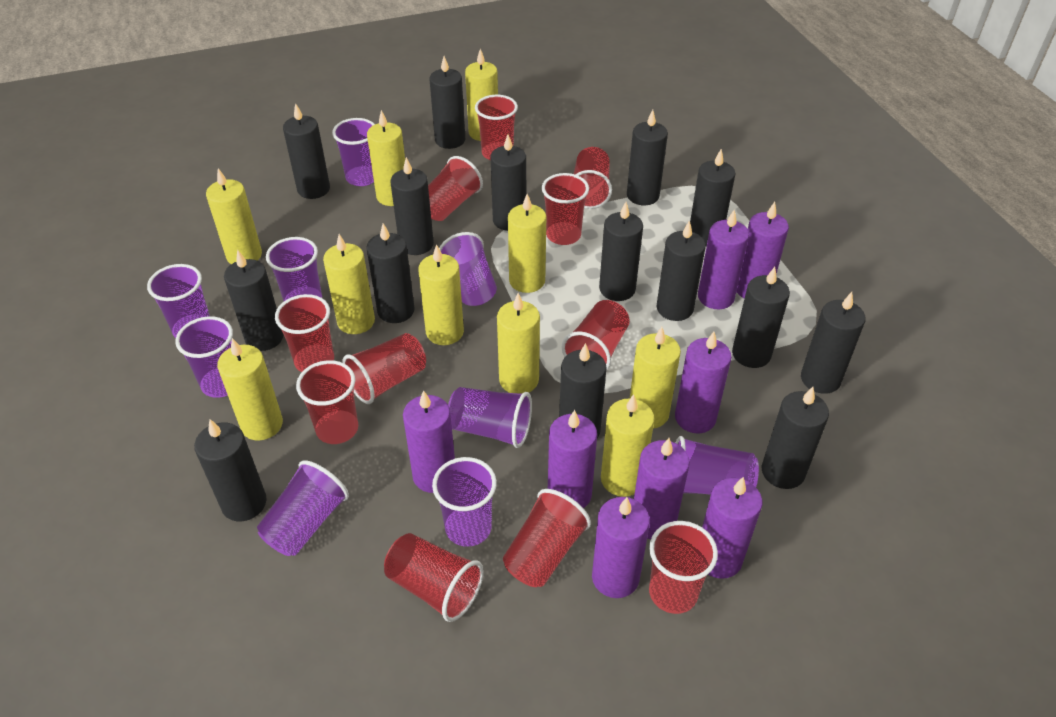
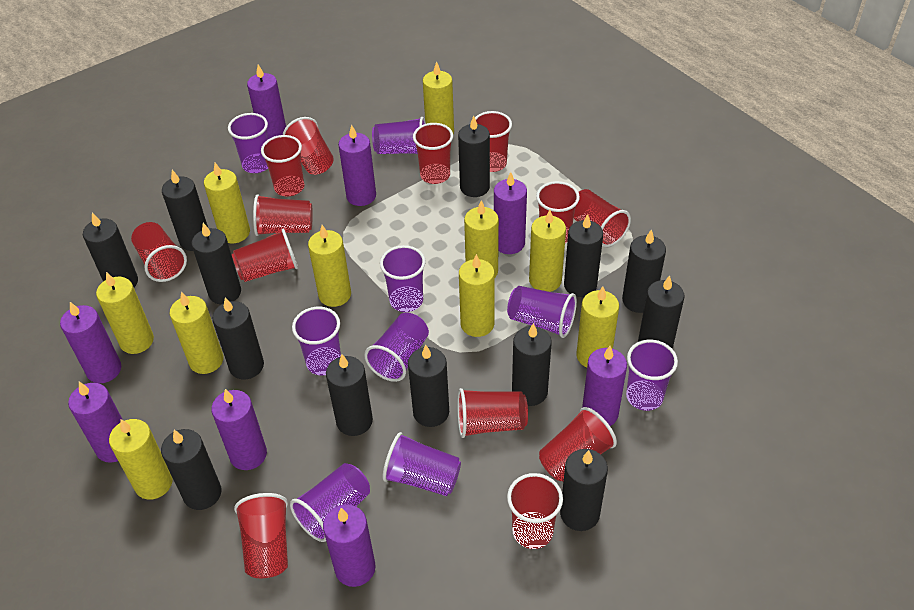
black candle: 15 -> 13
red cup: 11 -> 13

